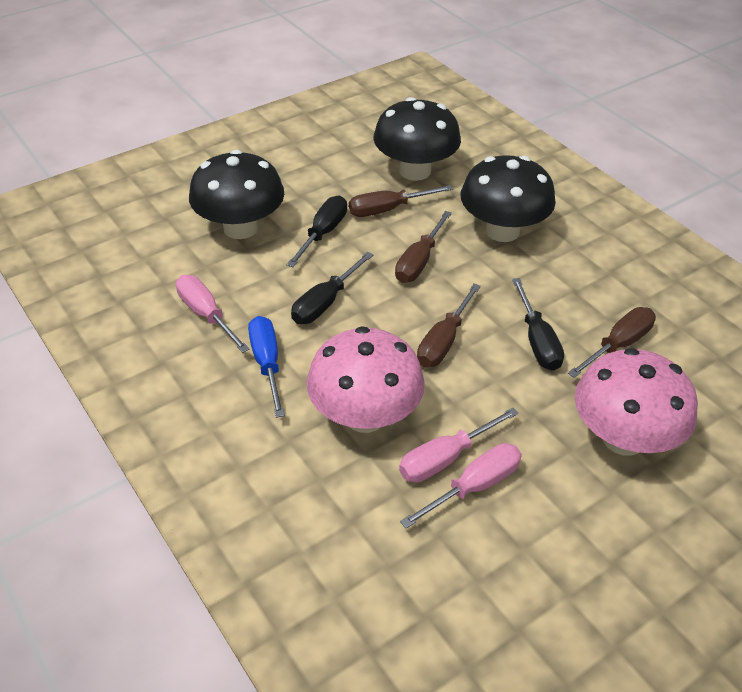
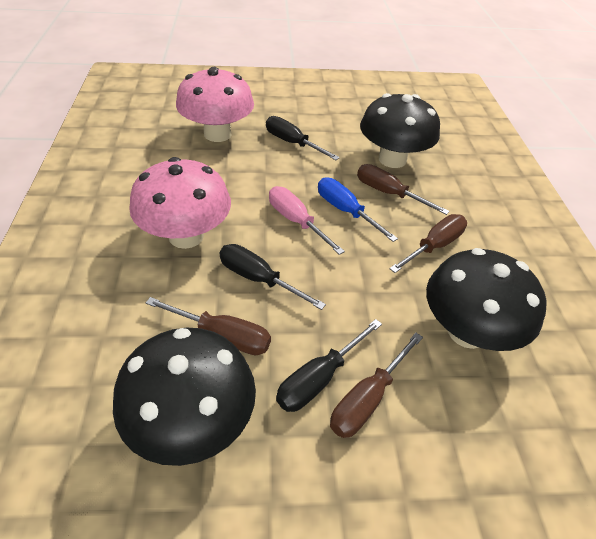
pink screwdriver: 3 -> 1

